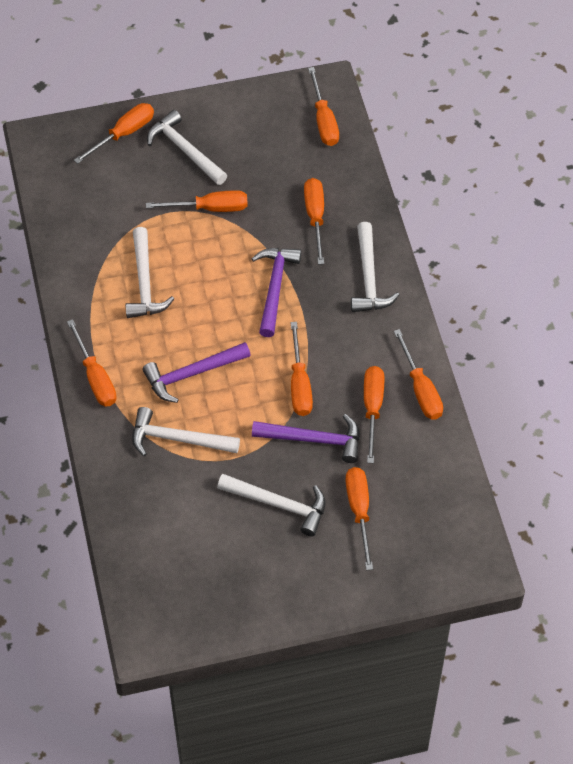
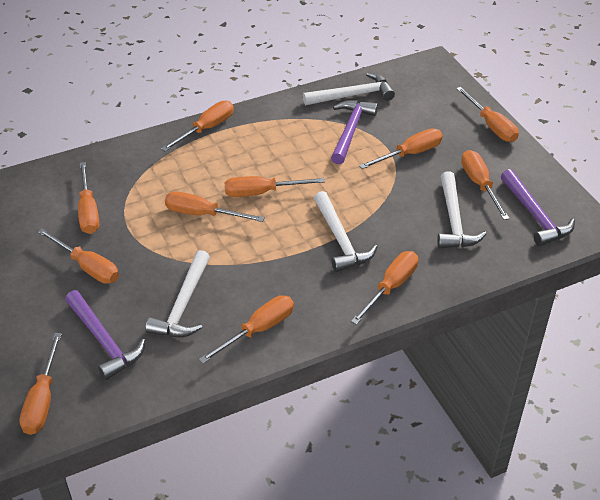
orange screwdriver: 9 -> 11
white hammer: 5 -> 4

